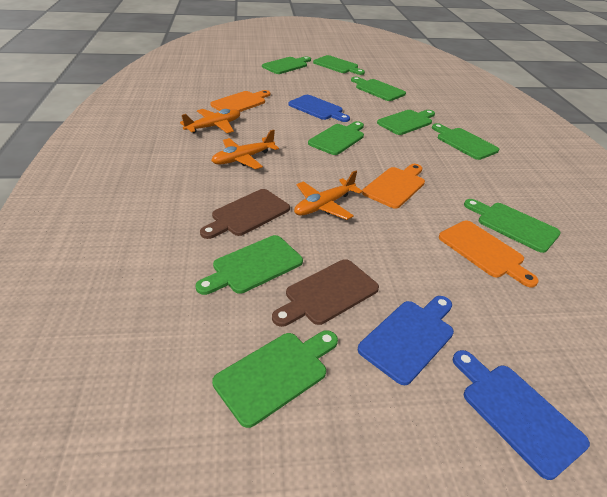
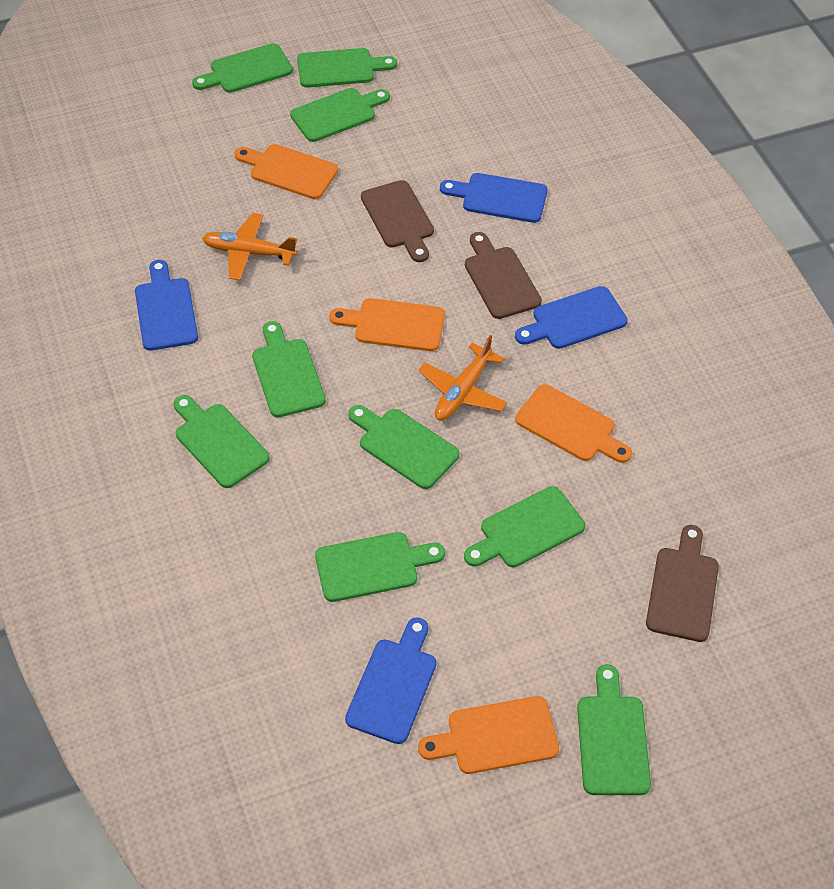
blue cutting board: 3 -> 4
brown cutting board: 2 -> 3
orange cutting board: 3 -> 4
orange plane: 3 -> 2

